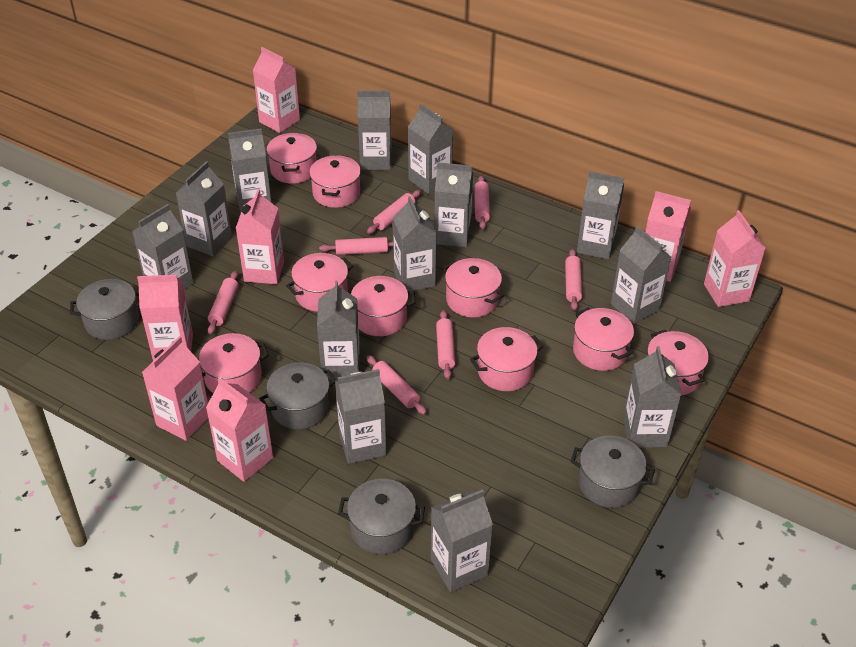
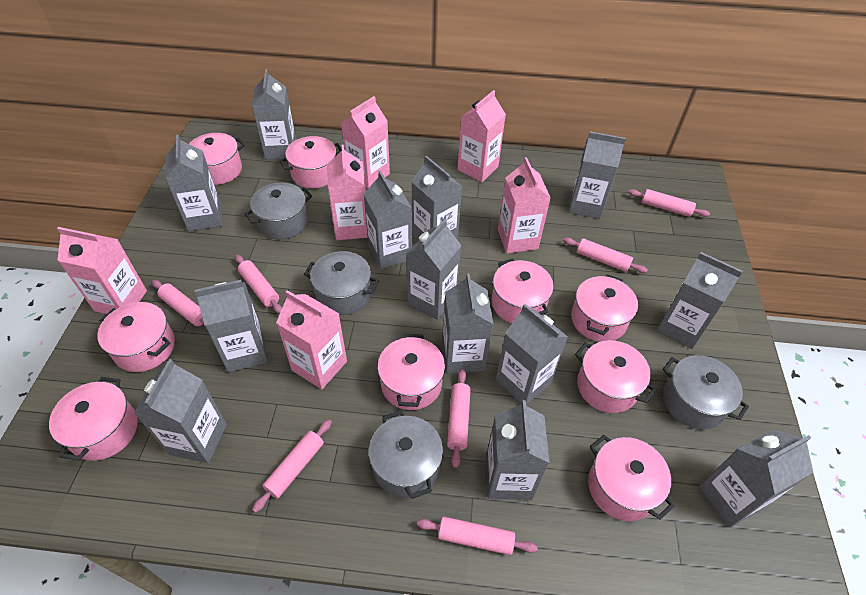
pink carton: 7 -> 6

